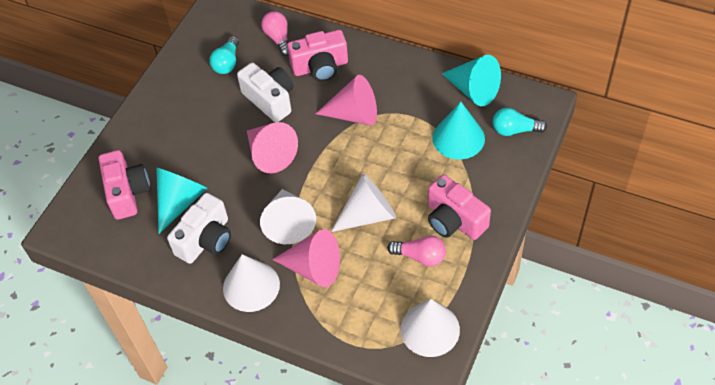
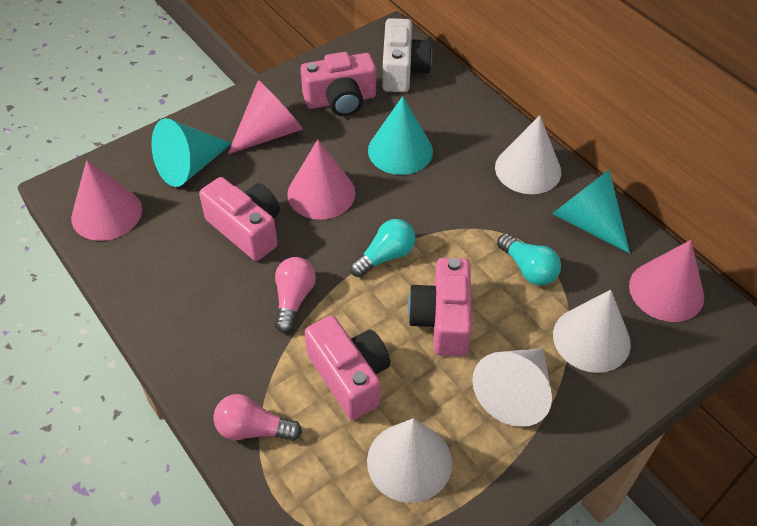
pink camera: 3 -> 4
pink cone: 3 -> 4
white camera: 2 -> 1

